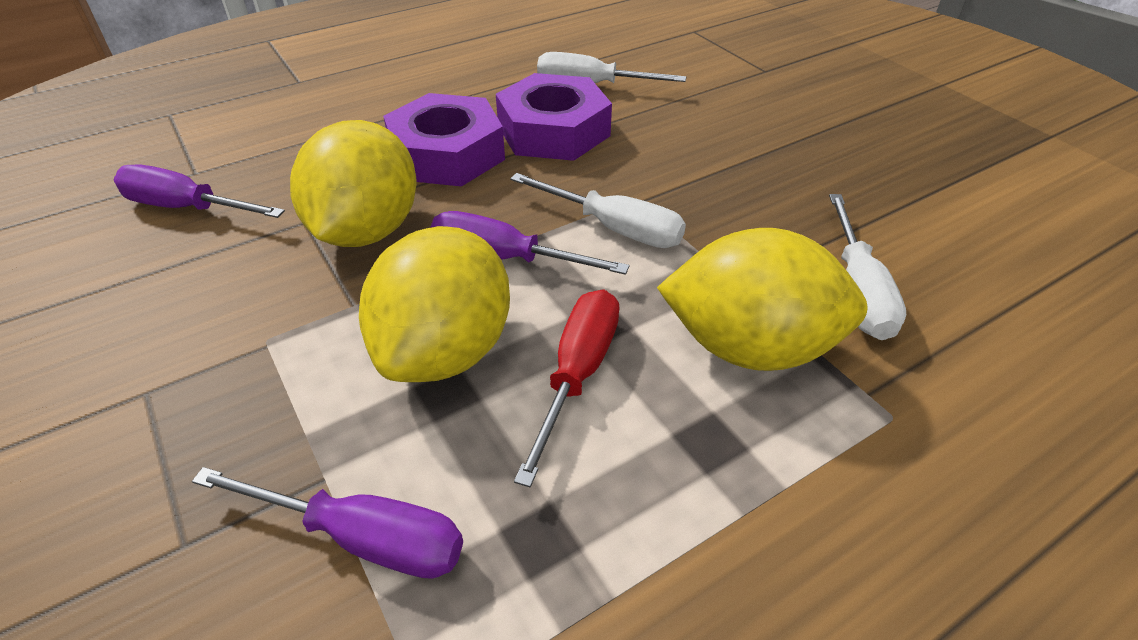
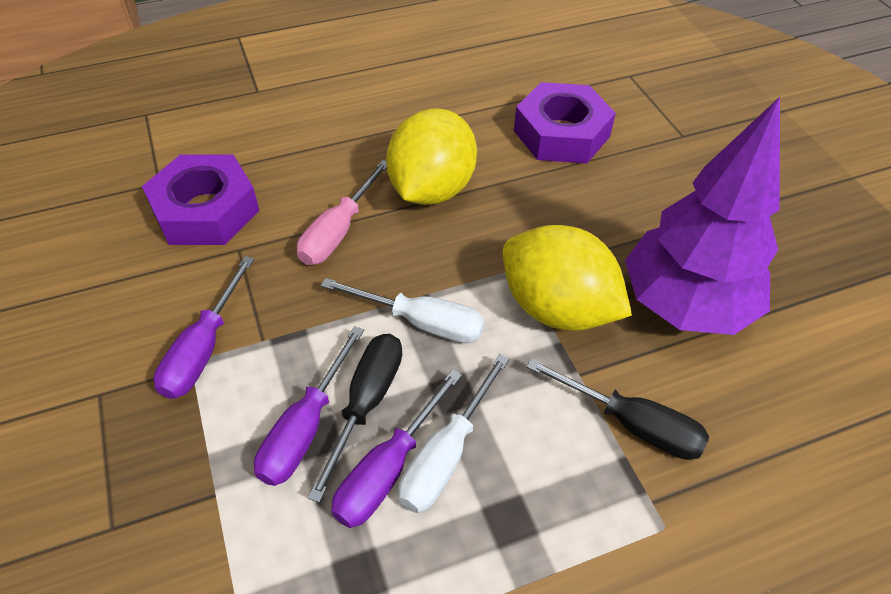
black screwdriver: 0 -> 2
pink screwdriver: 0 -> 1
purple tree: 0 -> 1
red screwdriver: 1 -> 0
white screwdriver: 3 -> 2
yellow lemon: 3 -> 2

